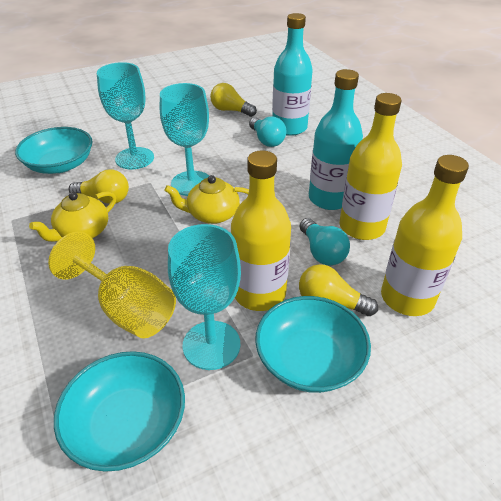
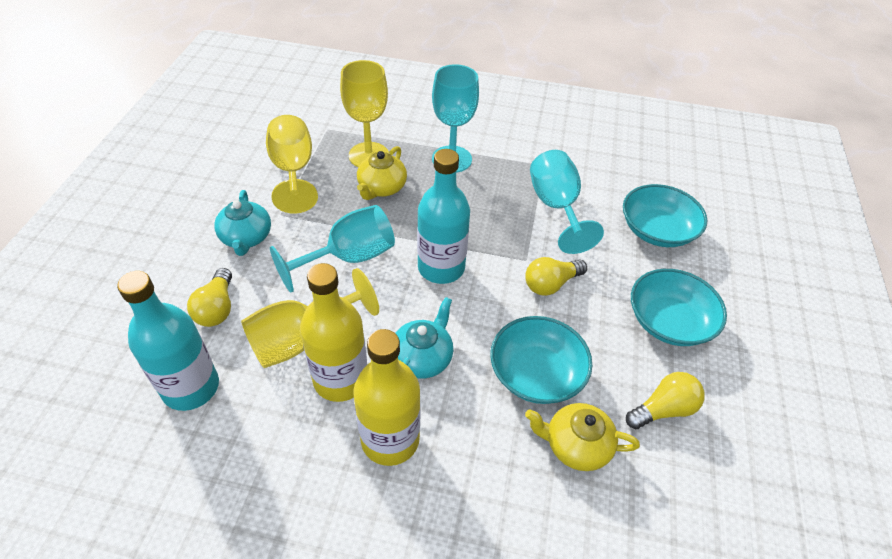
turquoise light bulb: 2 -> 0
turquoise teapot: 0 -> 2
yellow bottle: 3 -> 2
yellow goblet: 1 -> 3

